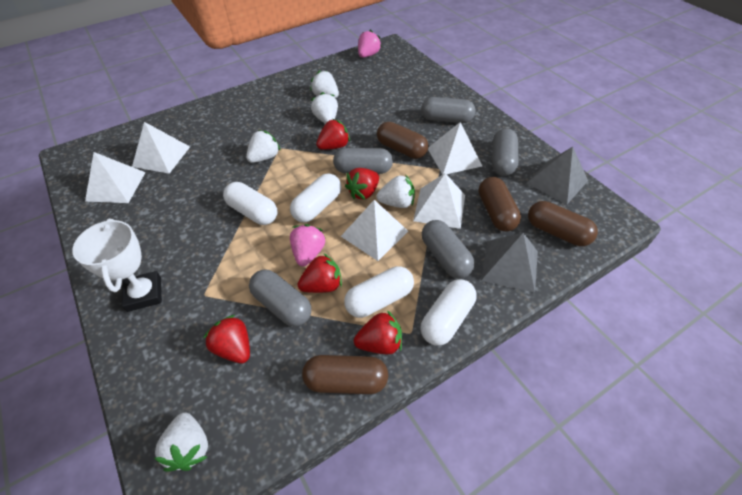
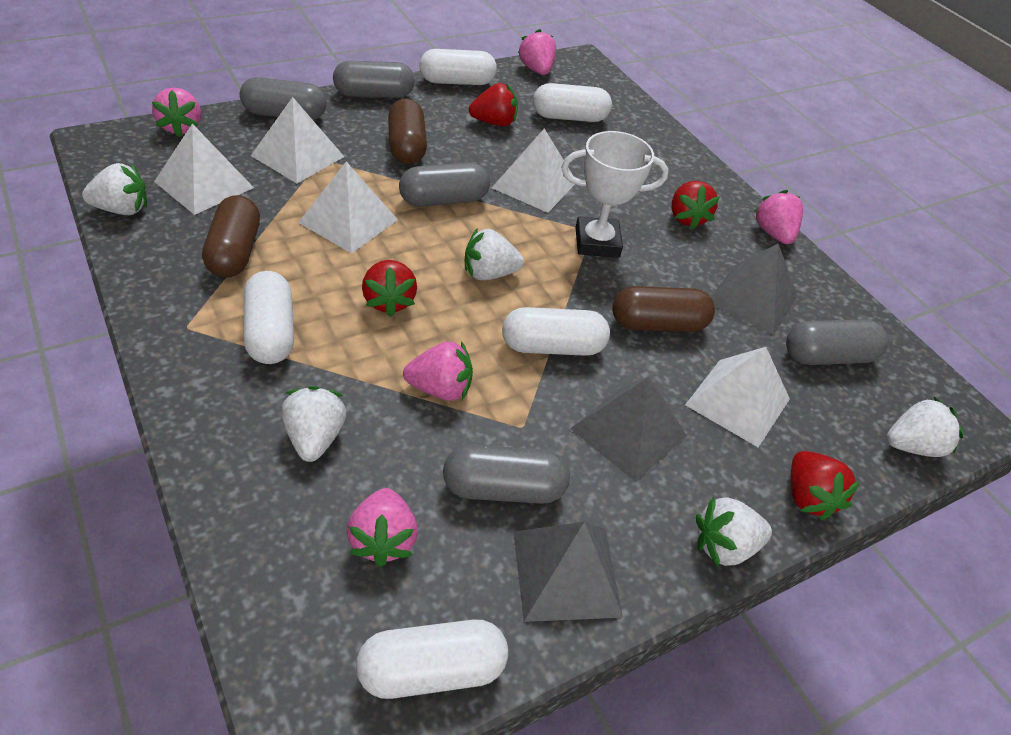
brown capsule: 4 -> 3
grey pyramid: 2 -> 3
pink strawberry: 2 -> 5
red strawberry: 5 -> 4
white capsule: 4 -> 5

